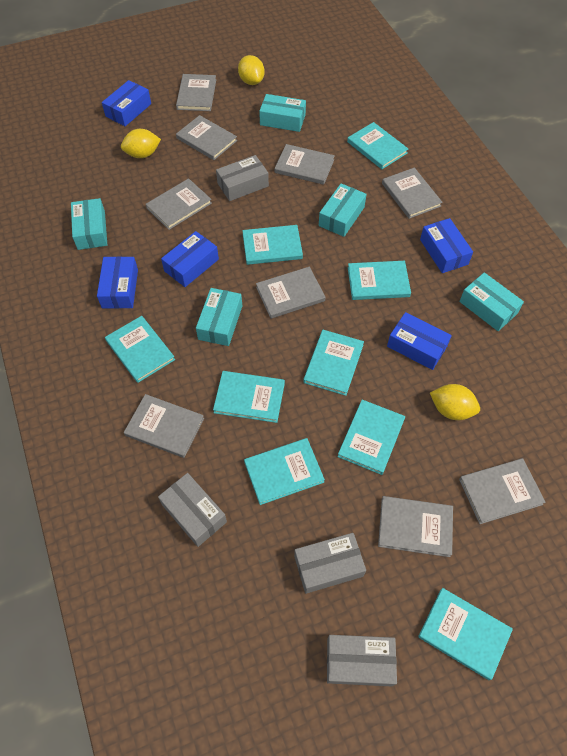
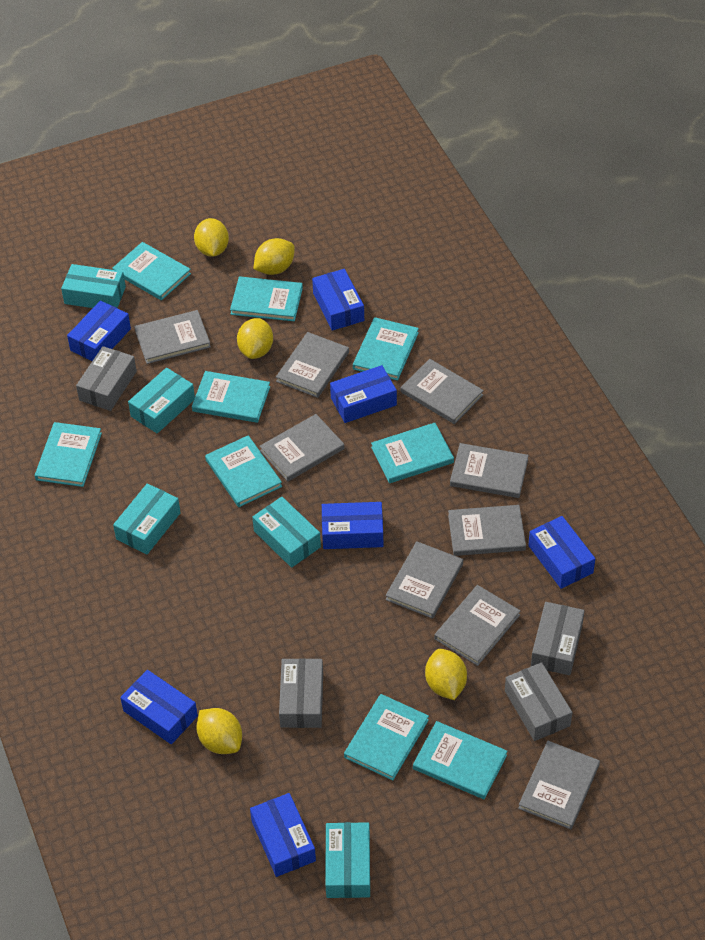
blue box: 5 -> 7
yellow lemon: 3 -> 5

